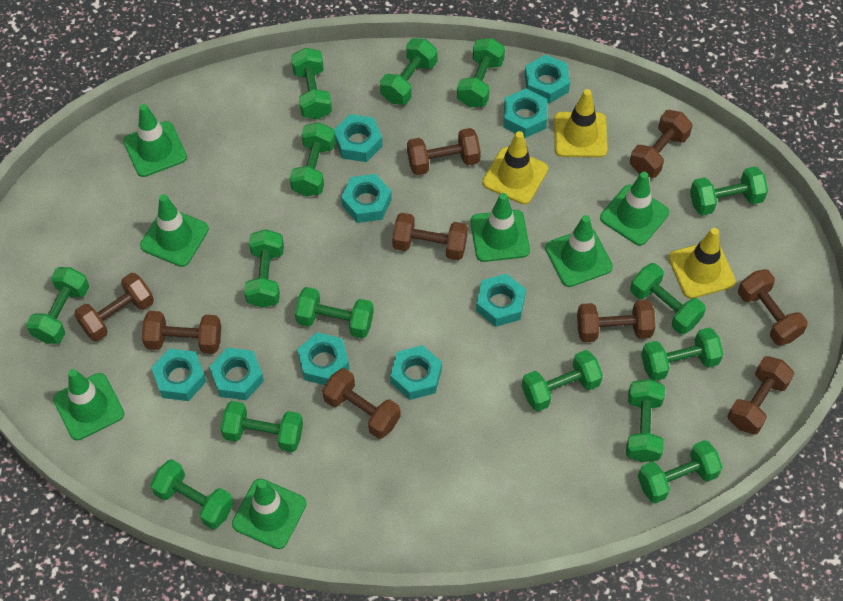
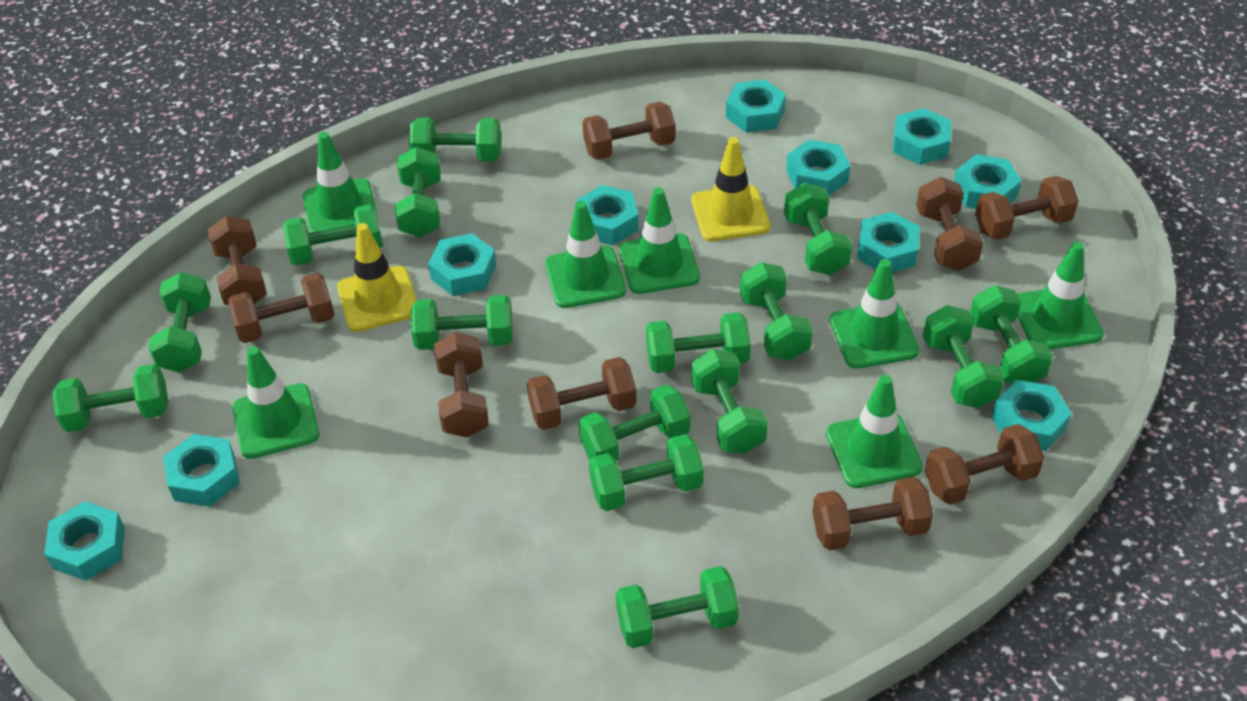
turquoise nut: 9 -> 10
yellow traffic cone: 3 -> 2

